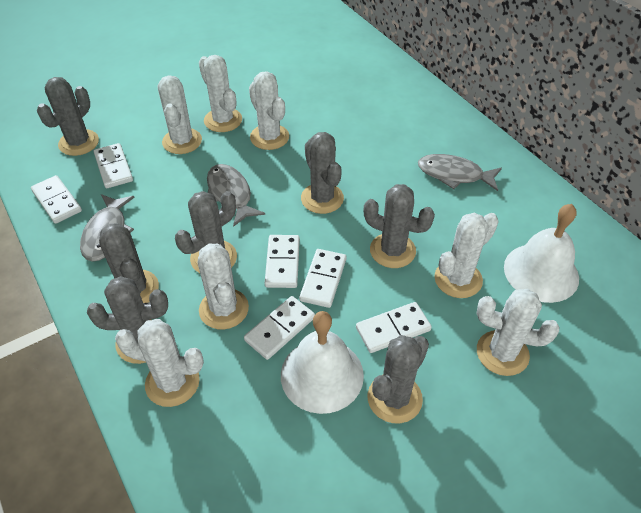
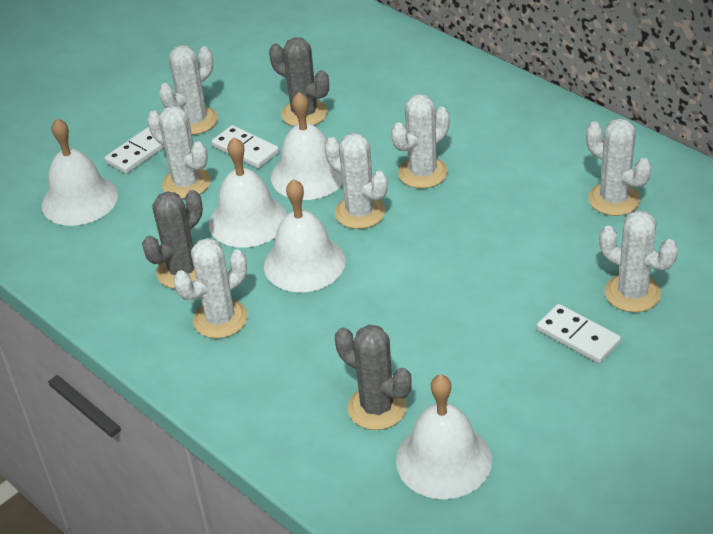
grey cactus: 7 -> 3
grey fish: 3 -> 0
white bell: 2 -> 5
white domino: 6 -> 3

